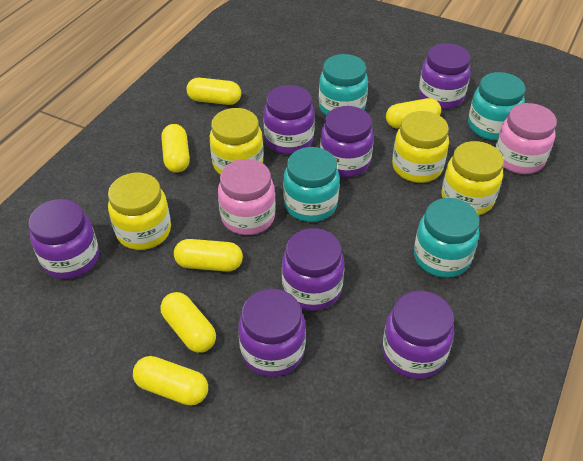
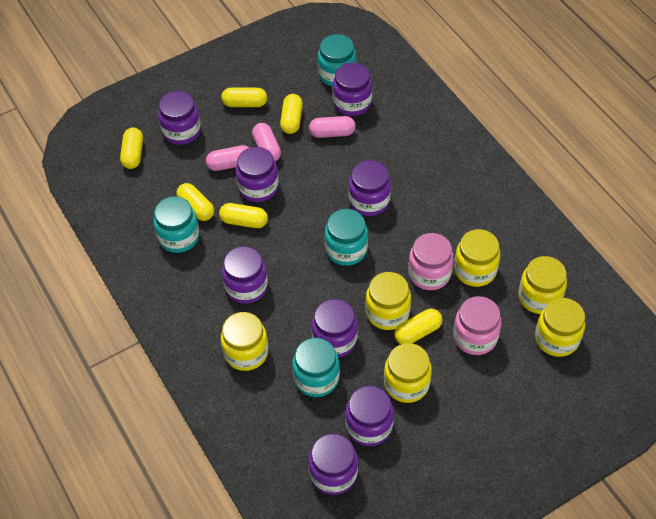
pink capsule: 0 -> 3
purple jar: 7 -> 8
yellow jar: 4 -> 6

